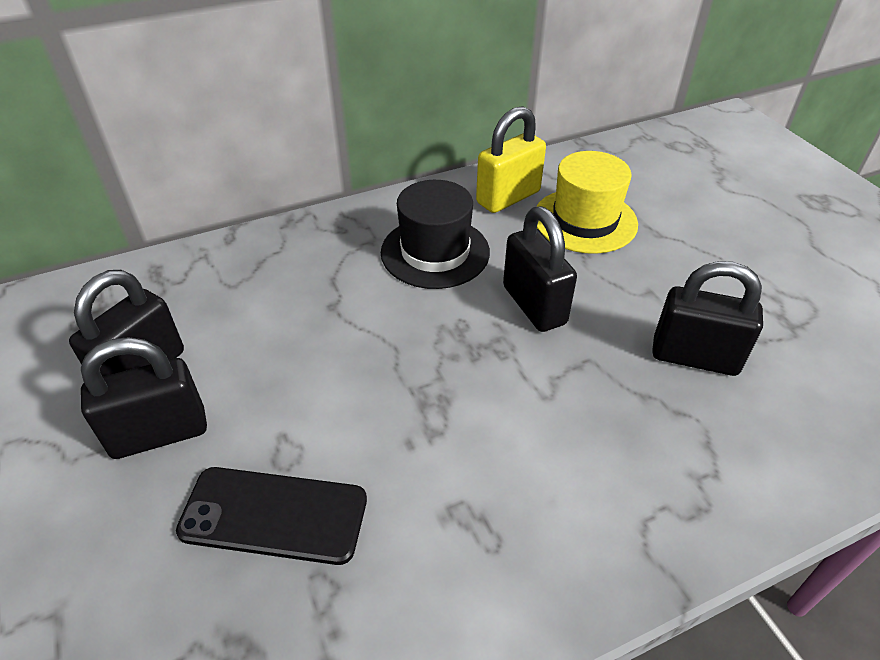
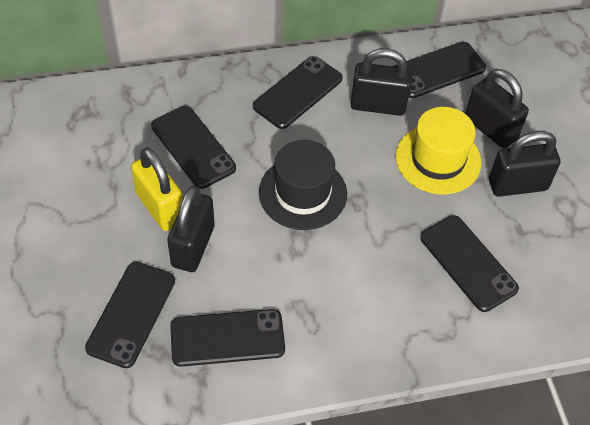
black phone: 1 -> 6

